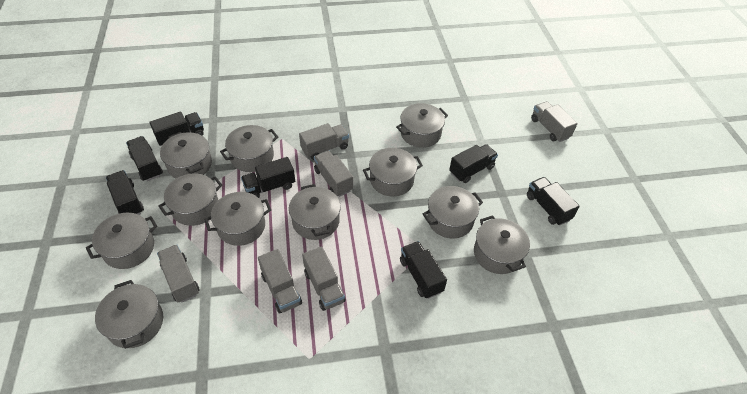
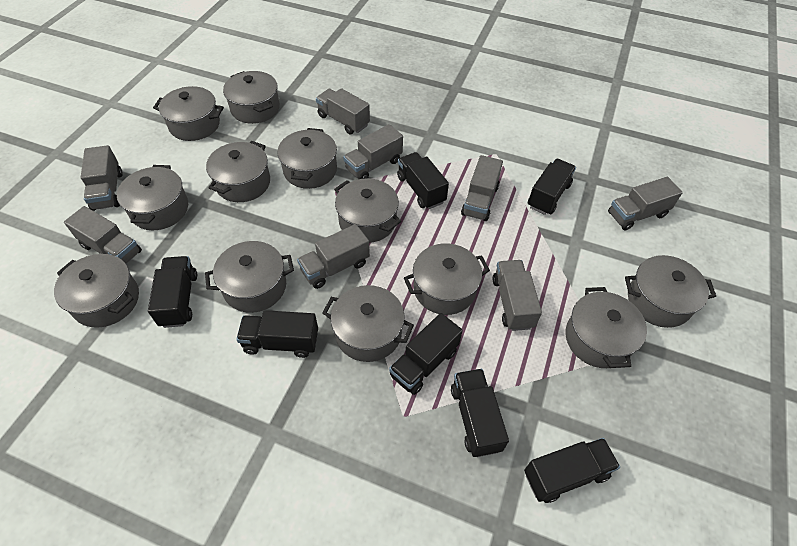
grey pot: 11 -> 12
grey truck: 6 -> 8

